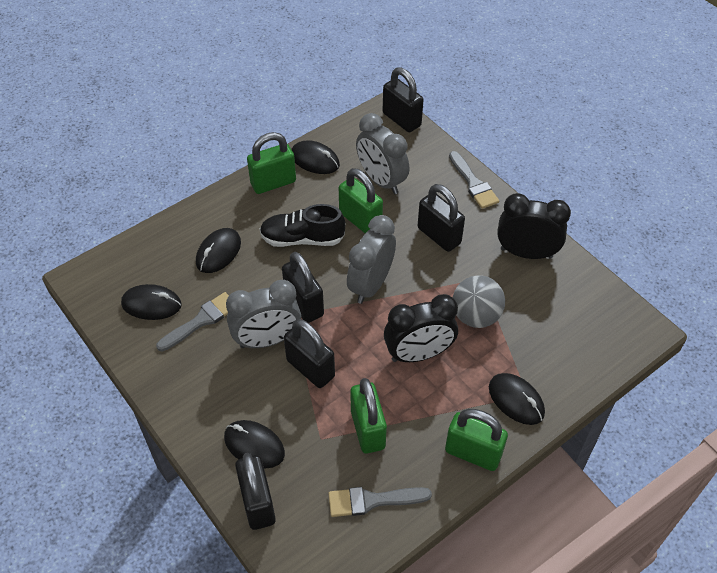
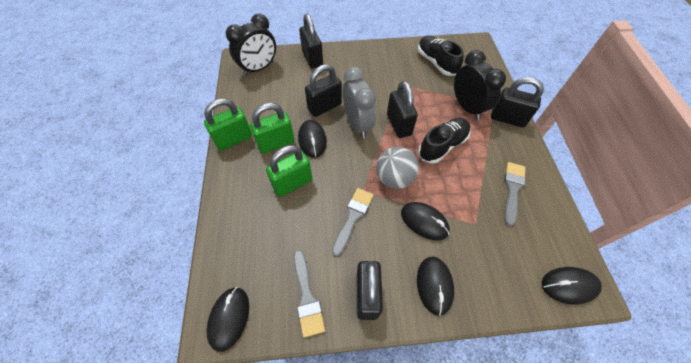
black shoe: 1 -> 2
green padlock: 4 -> 3
grey clock: 3 -> 1

